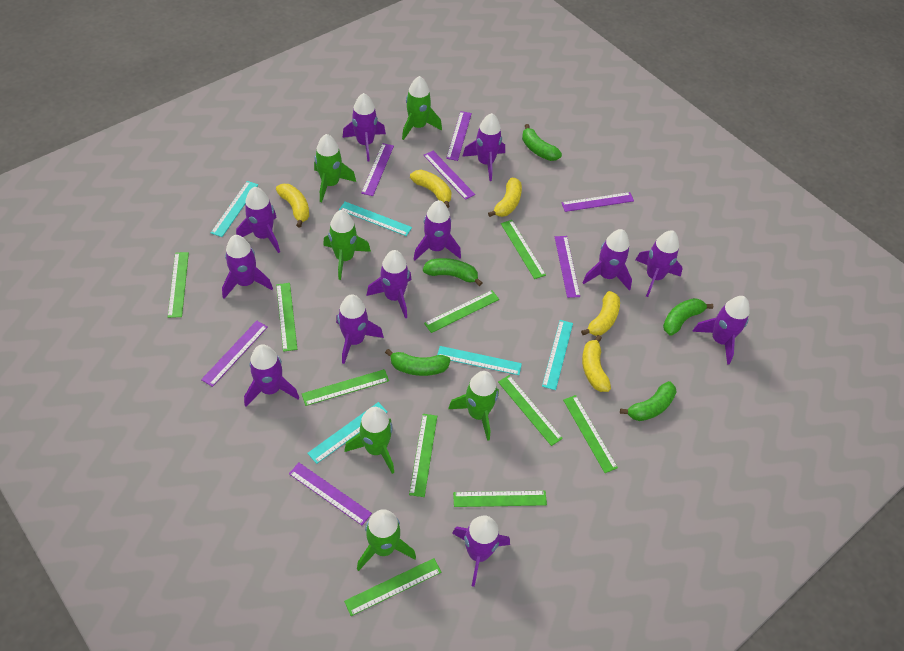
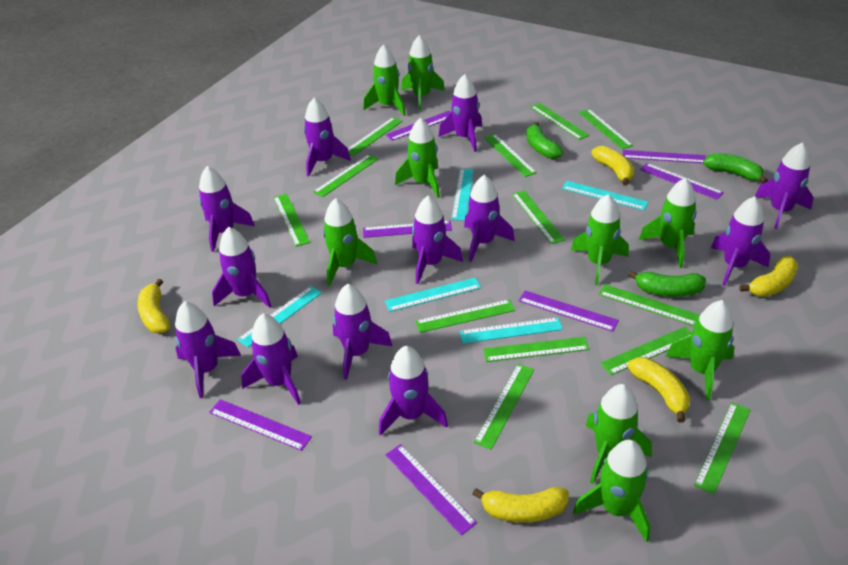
green banana: 5 -> 3
green rocket: 6 -> 9
green ruler: 10 -> 13

